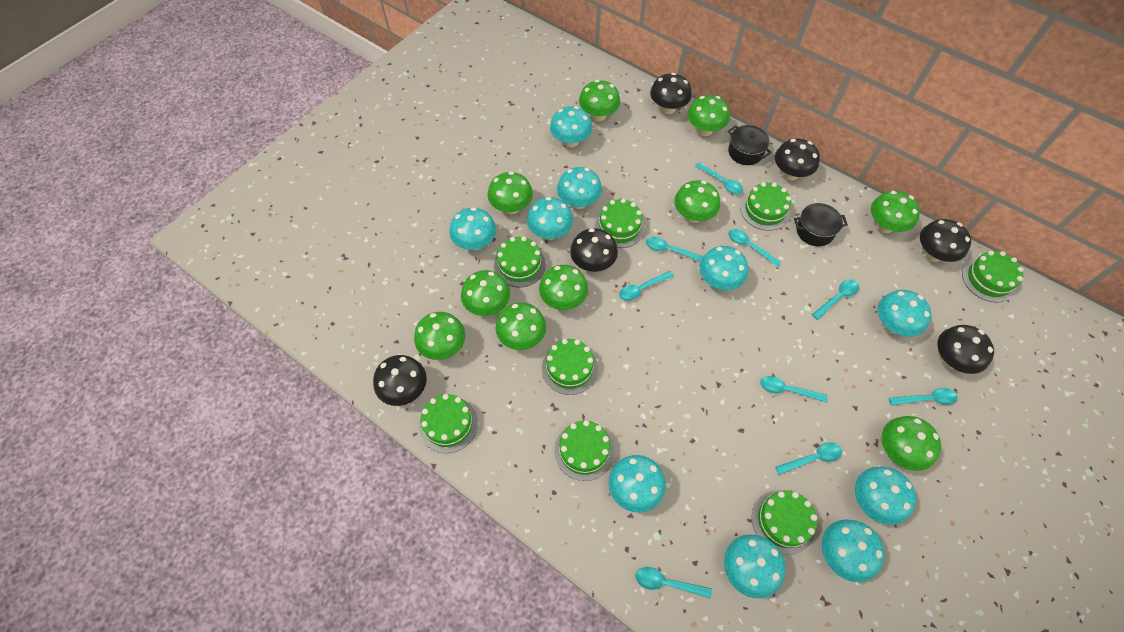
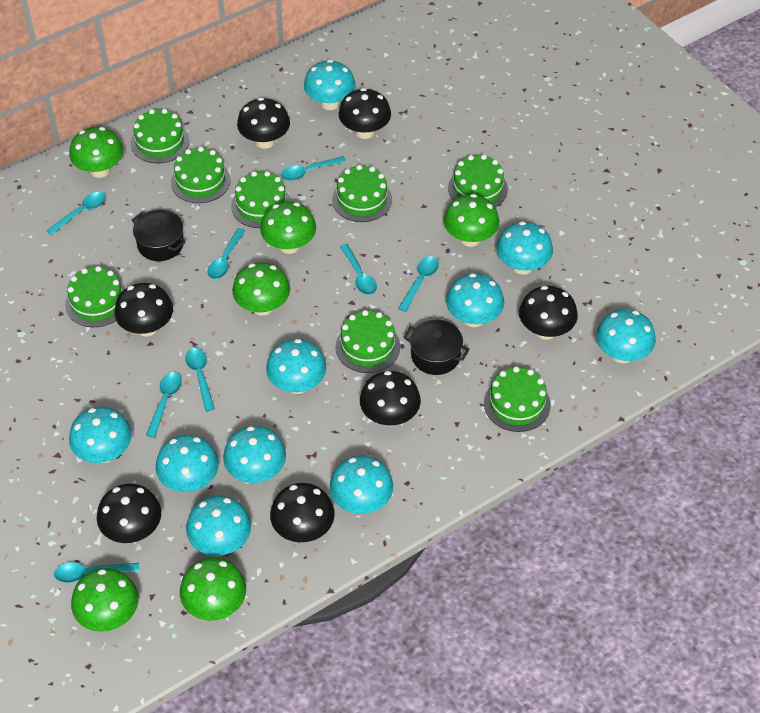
black mushroom: 6 -> 7
green mushroom: 10 -> 6
turquoise spoon: 9 -> 8

